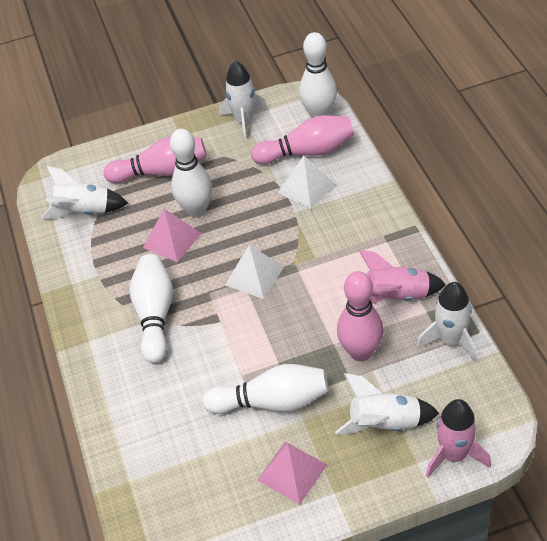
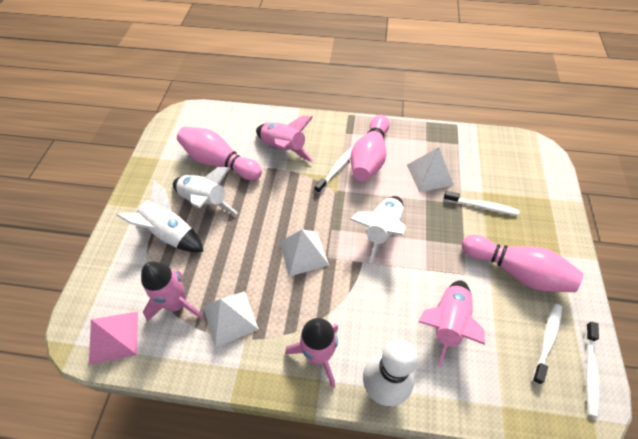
pink pyramid: 2 -> 1
pink rocket: 2 -> 4
white bowling pin: 4 -> 1
white pyramid: 2 -> 3
white rocket: 4 -> 3
white toothbrush: 0 -> 4

